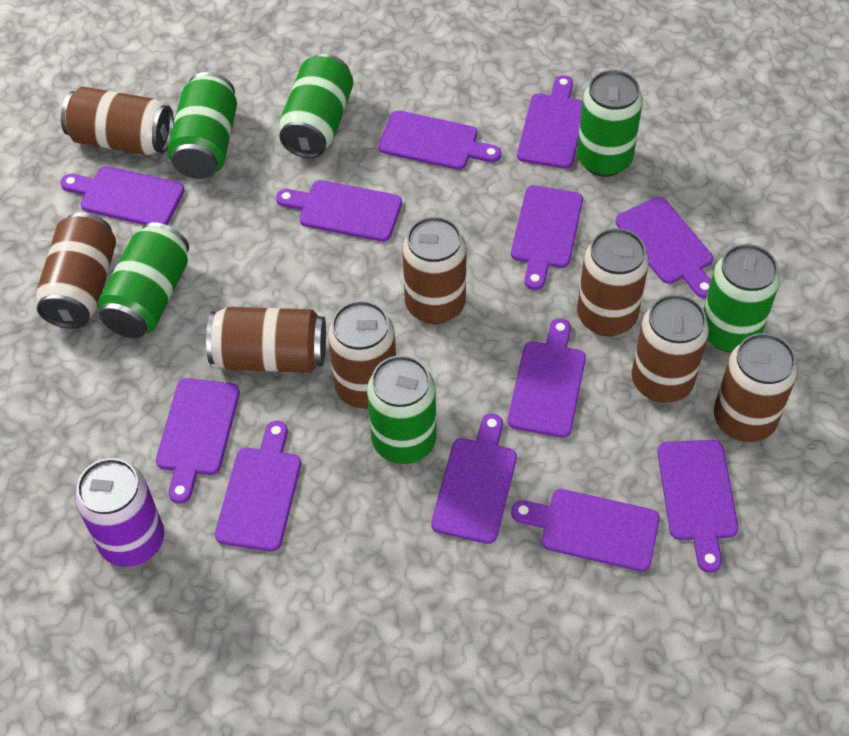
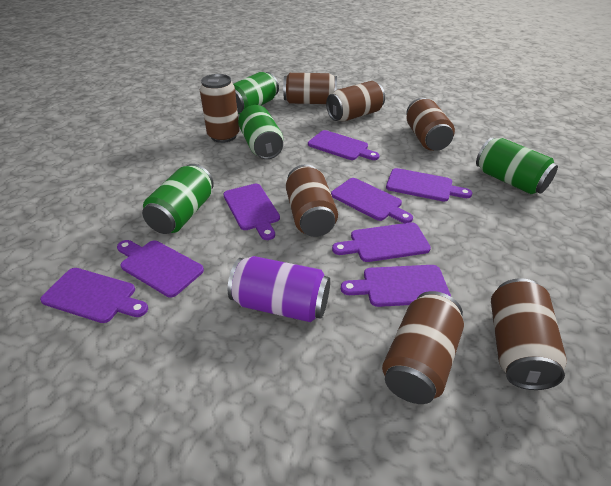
brown can: 8 -> 7
green can: 6 -> 4
purple cutting board: 12 -> 8

